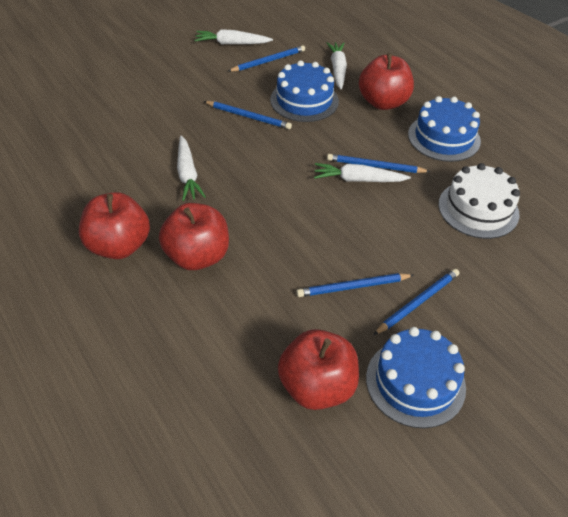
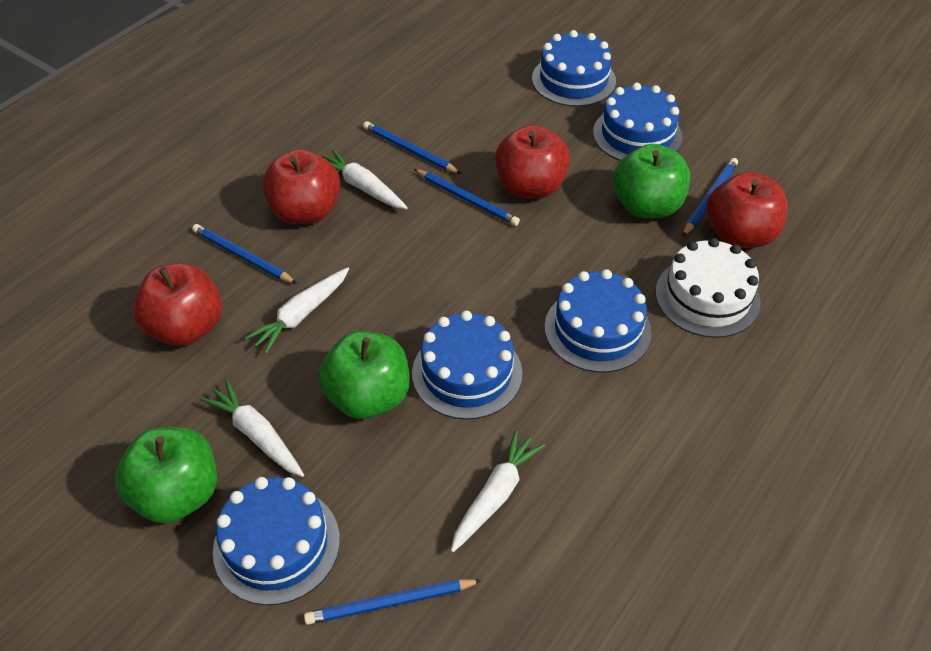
blue cake: 3 -> 5
green apple: 0 -> 3

